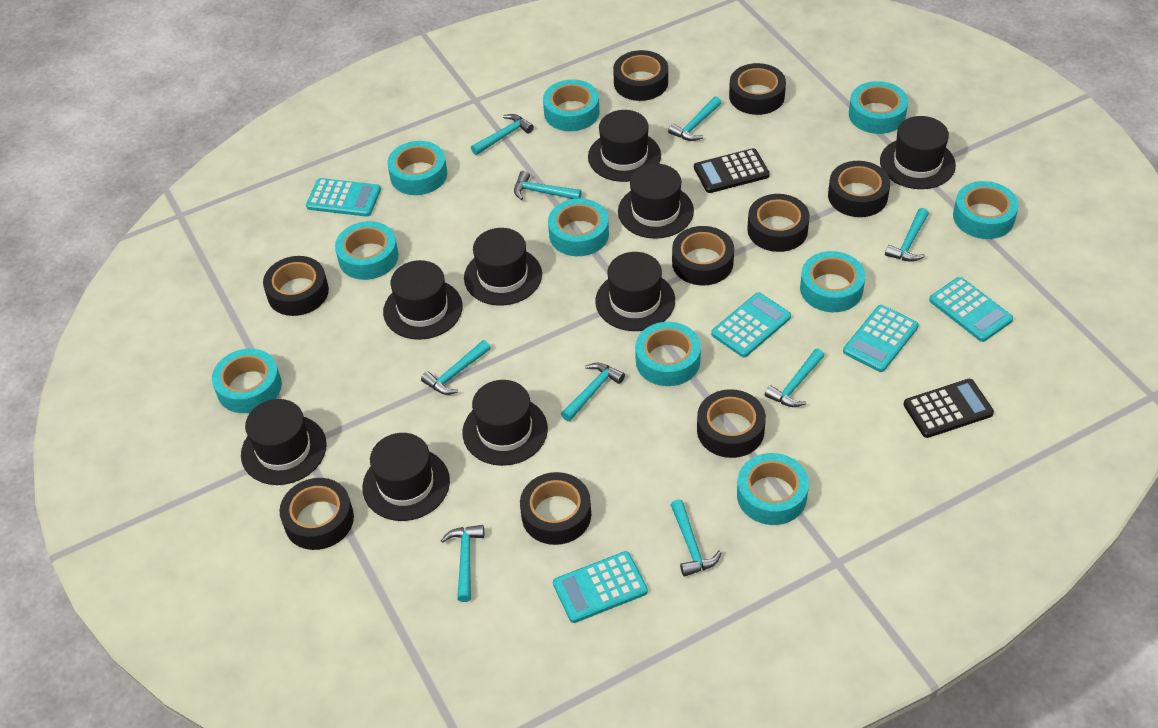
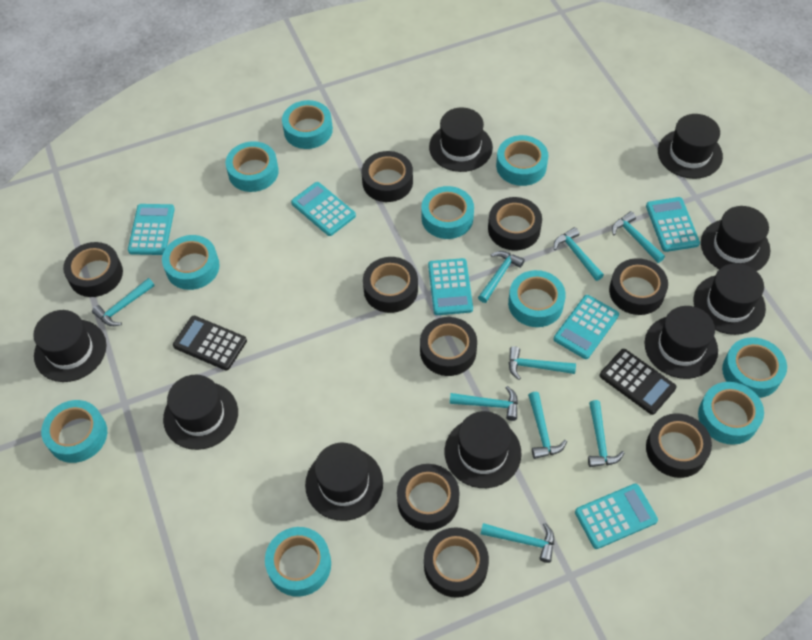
turquoise calculator: 5 -> 6

